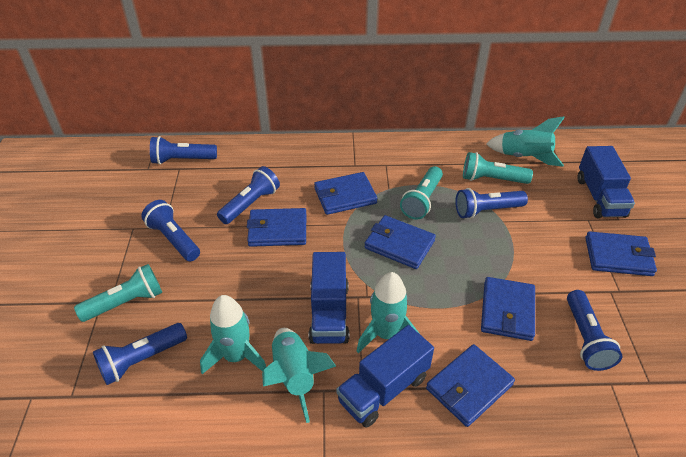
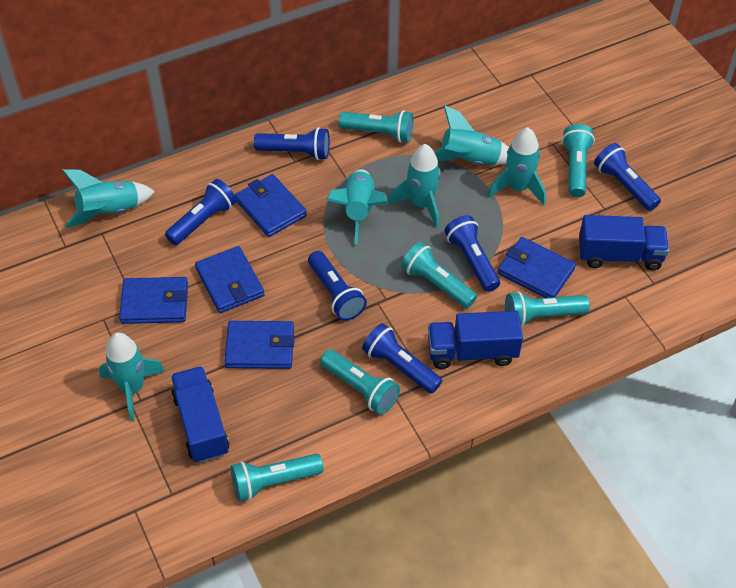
blue wallet: 6 -> 5
turquoise flashlight: 3 -> 6
turquoise rocket: 4 -> 6

